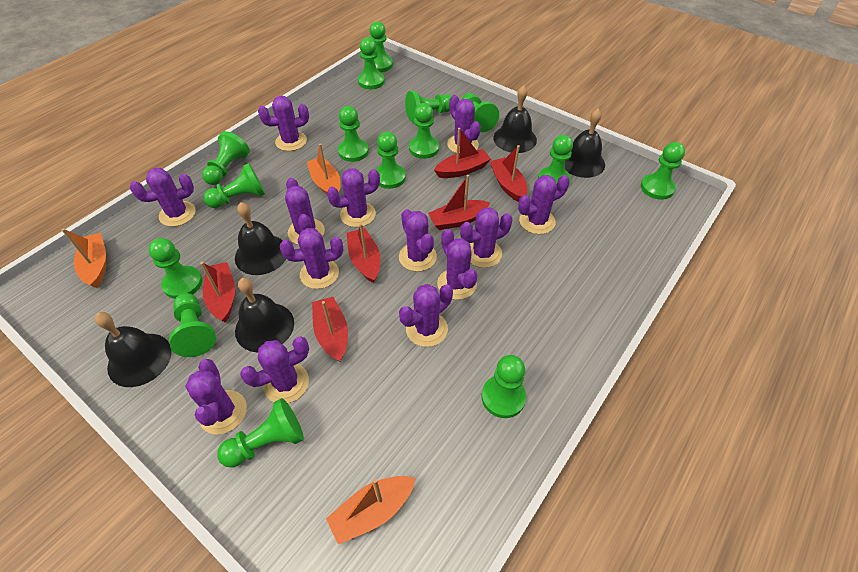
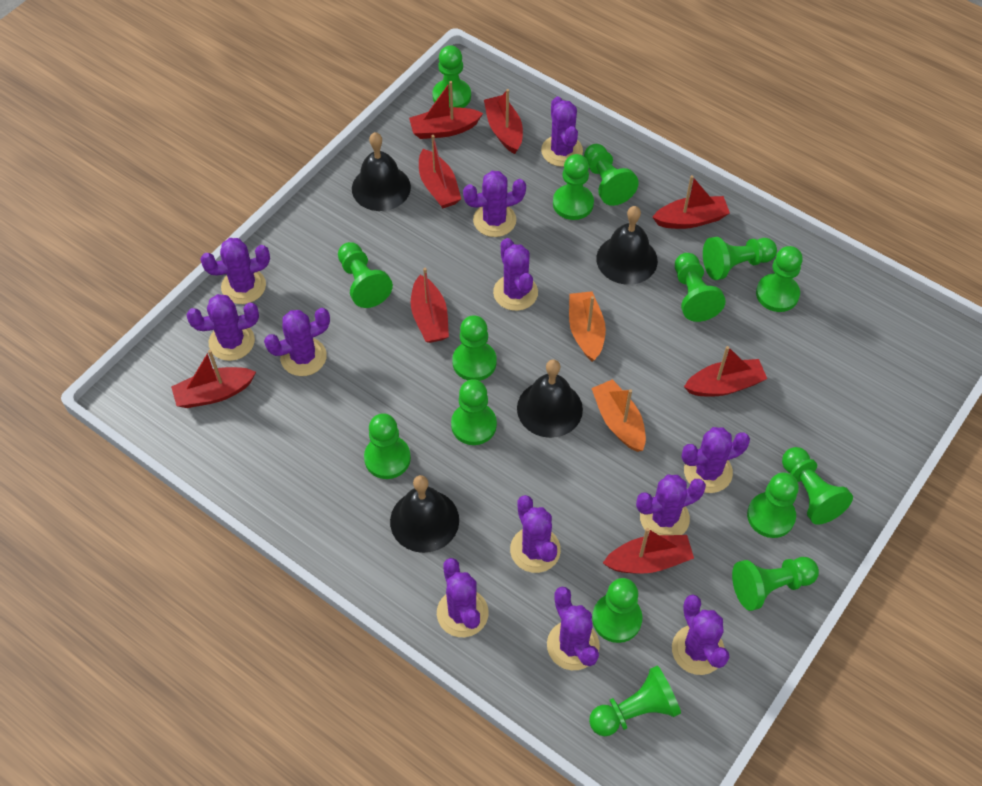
black bell: 5 -> 4
orange boat: 3 -> 2
purple cactus: 13 -> 12
red boat: 6 -> 8

